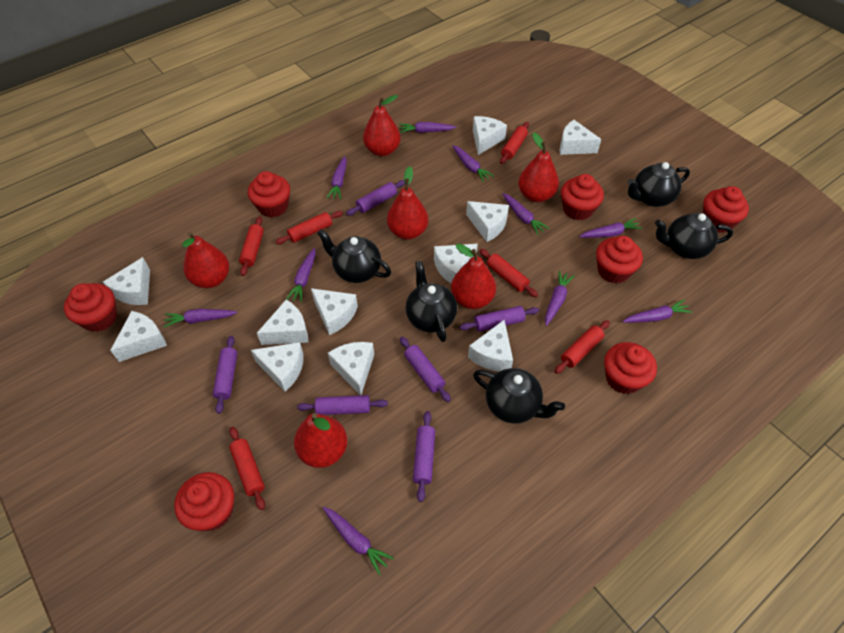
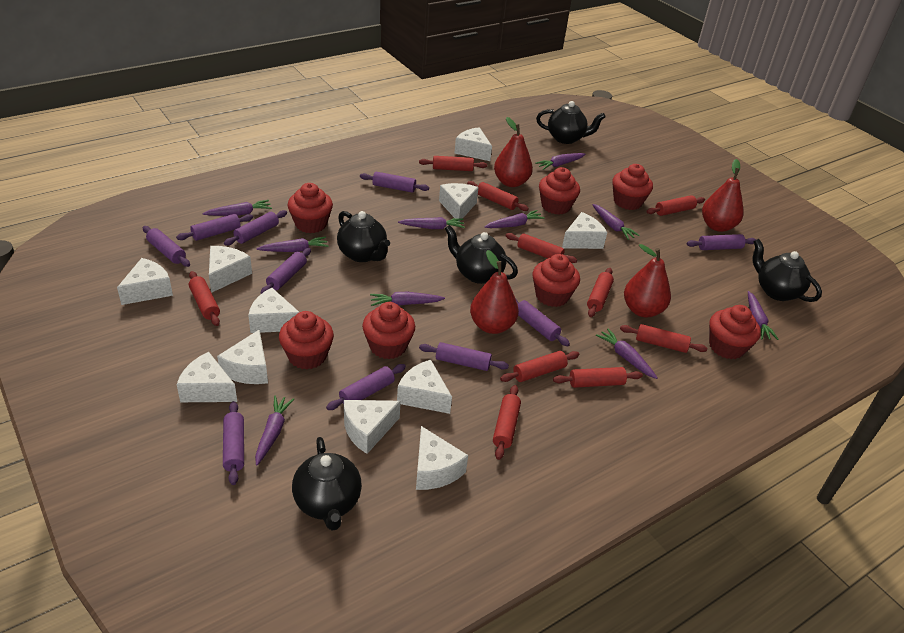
purple rolling pin: 6 -> 10
red pear: 6 -> 4
red rolling pin: 6 -> 10

